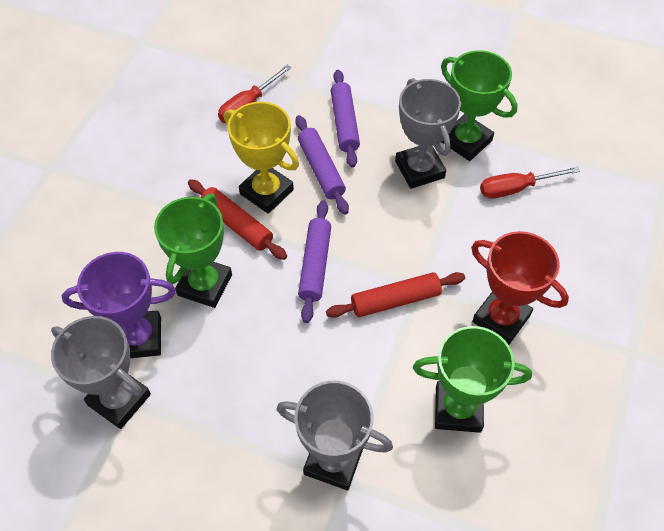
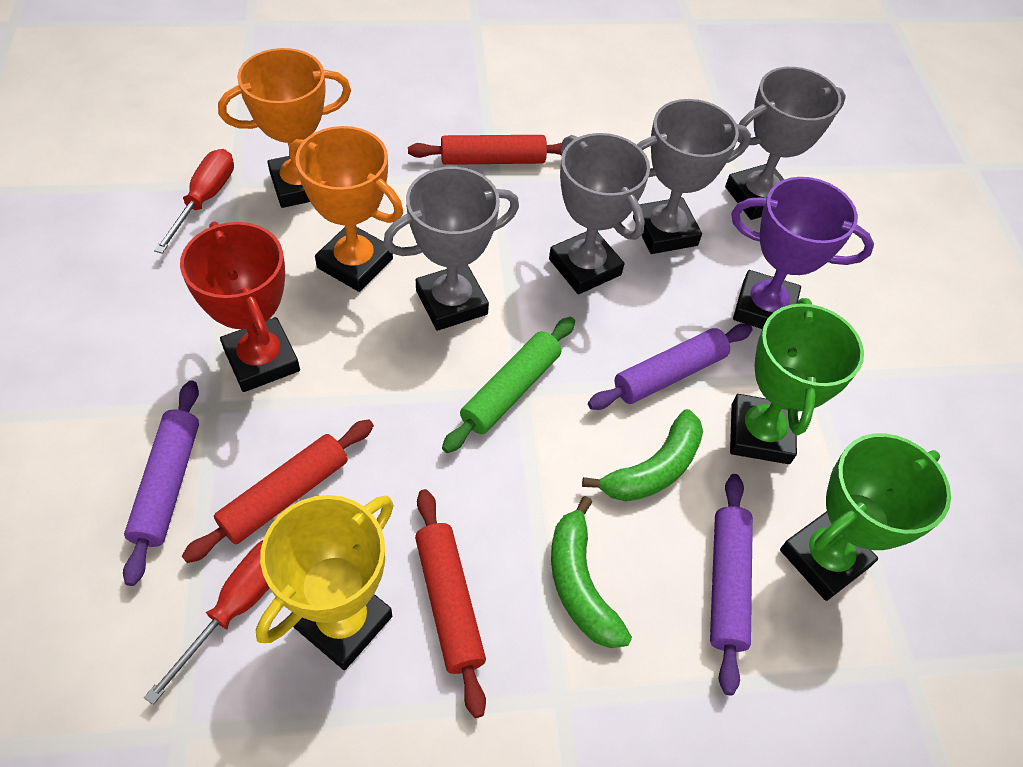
green banana: 0 -> 2
green rolling pin: 0 -> 1
green trophy: 3 -> 2
grey trophy: 3 -> 4
orange trophy: 0 -> 2
red rolling pin: 2 -> 3

